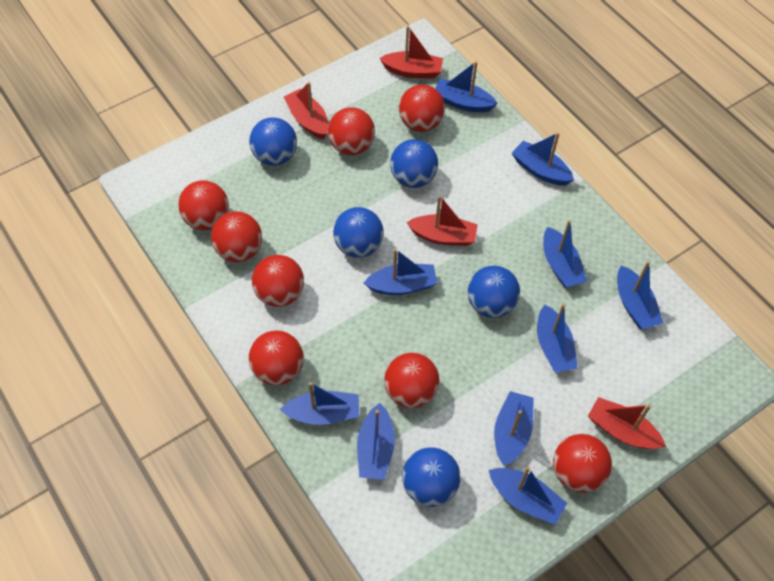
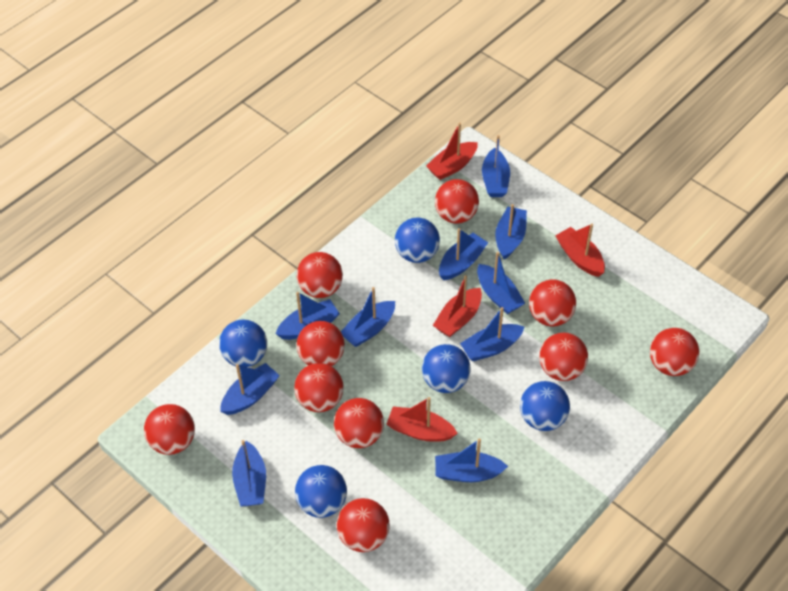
red ball: 8 -> 10

